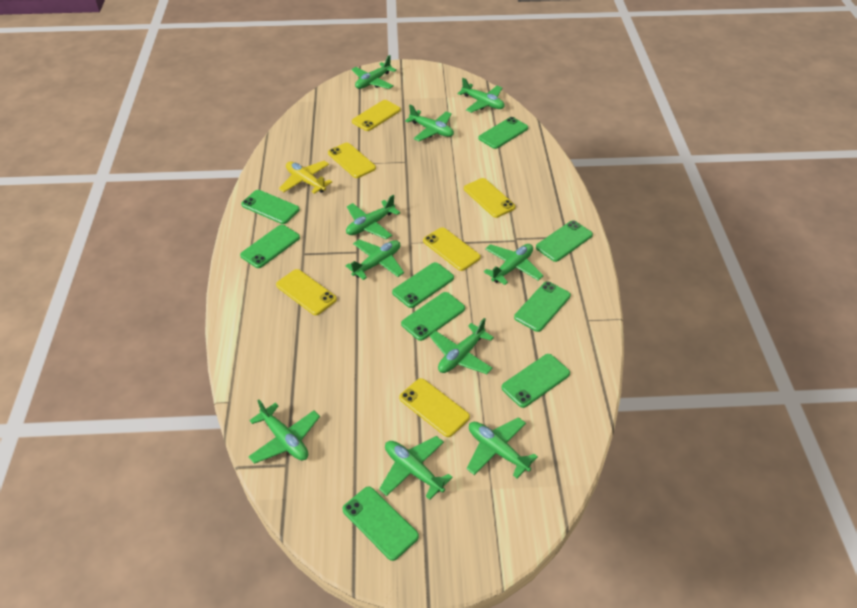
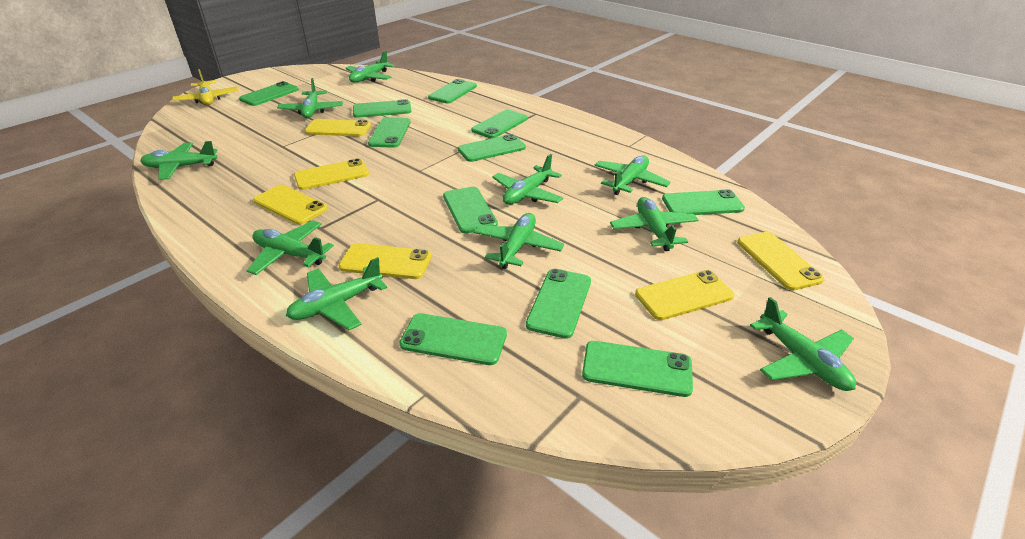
green phone: 9 -> 11

